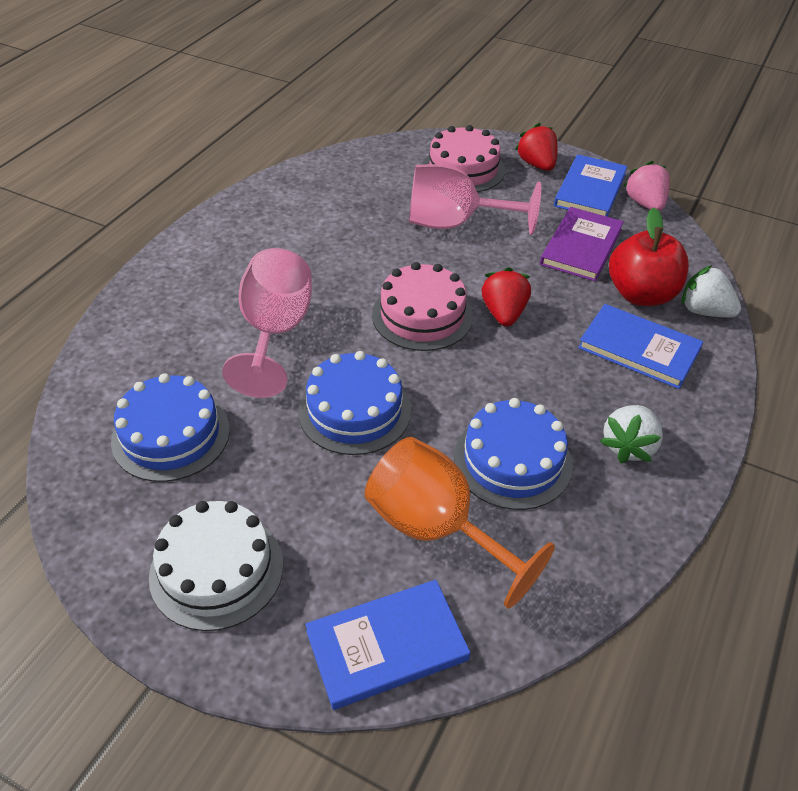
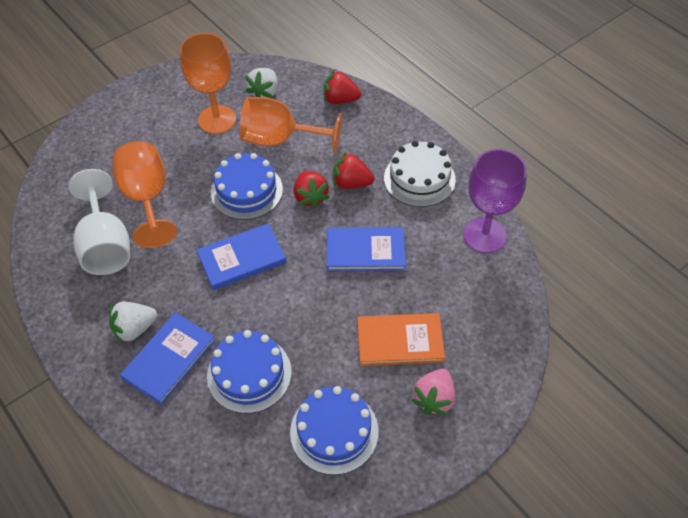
orange book: 0 -> 1
orange goblet: 1 -> 3
pink cake: 2 -> 0
pink goblet: 2 -> 0
purple book: 1 -> 0
purple goblet: 0 -> 1
red apple: 1 -> 0
red strawberry: 2 -> 3
white goblet: 0 -> 1

